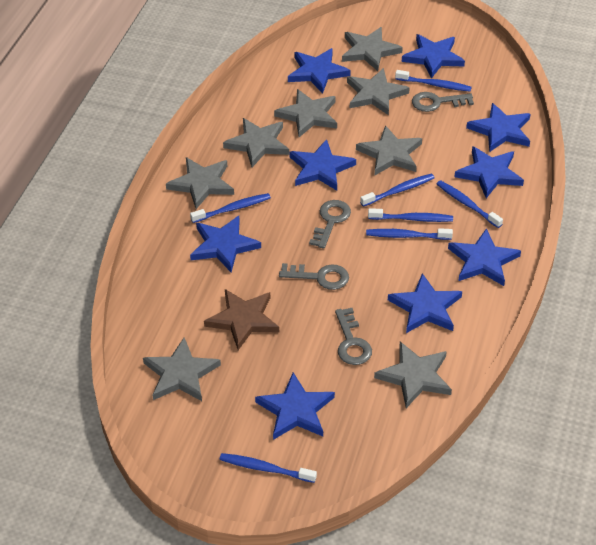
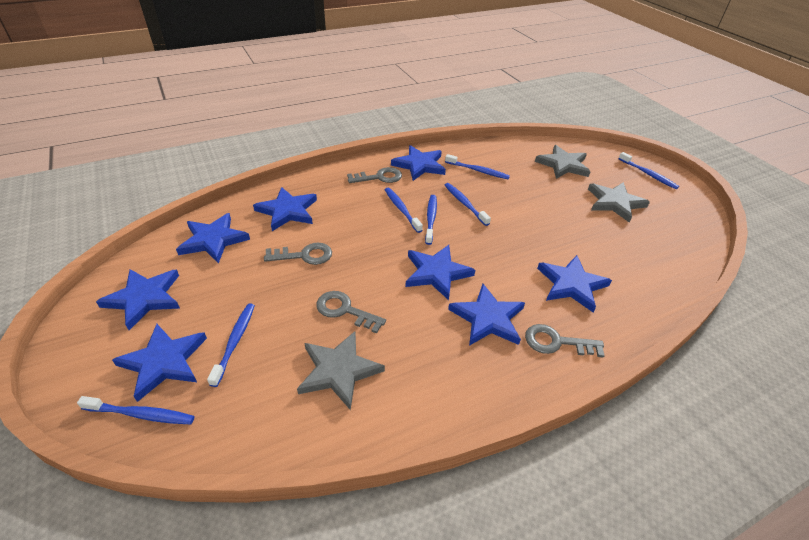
blue star: 9 -> 8
brown star: 1 -> 0
grey star: 8 -> 3

